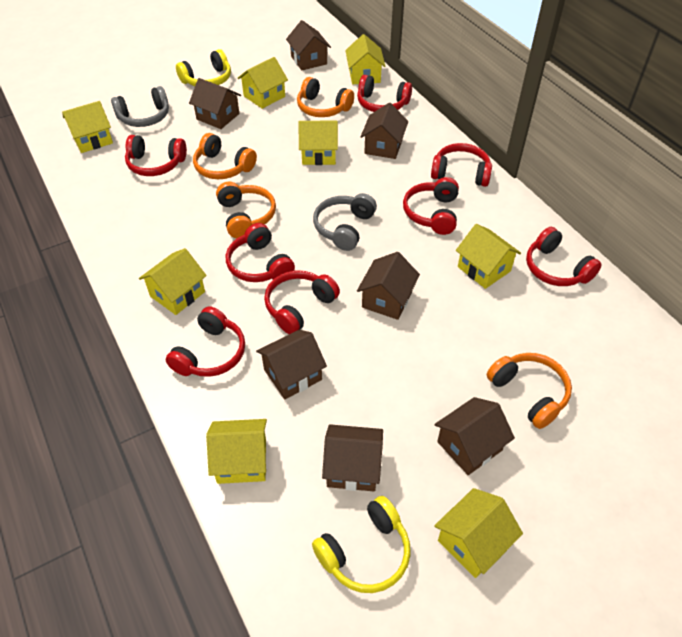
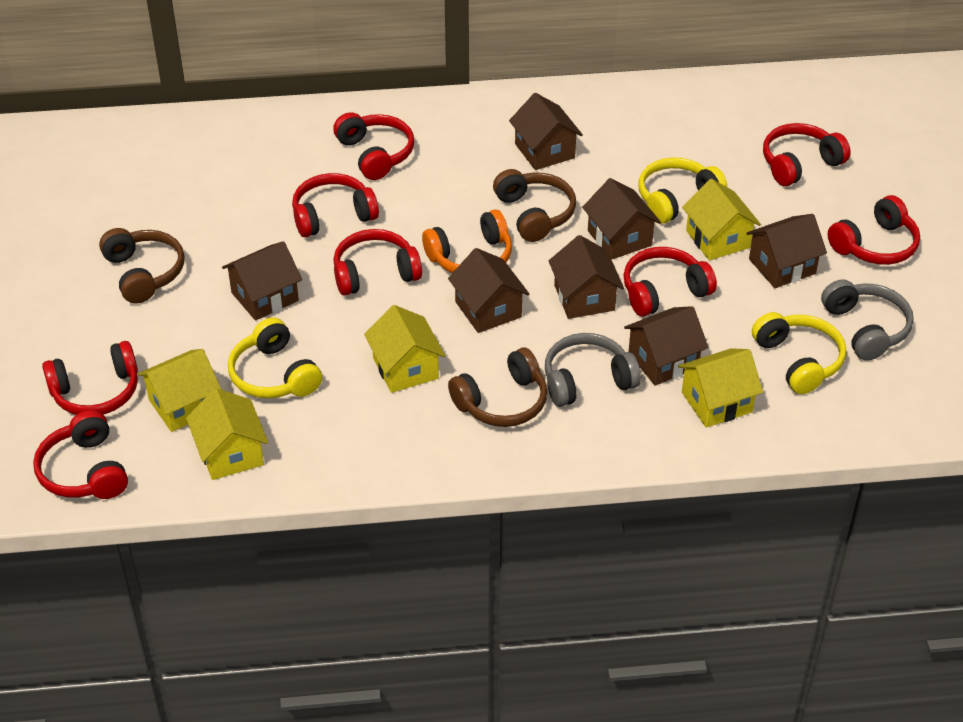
brown headphones: 0 -> 3
orange headphones: 4 -> 1
yellow headphones: 2 -> 3
yellow house: 8 -> 5

